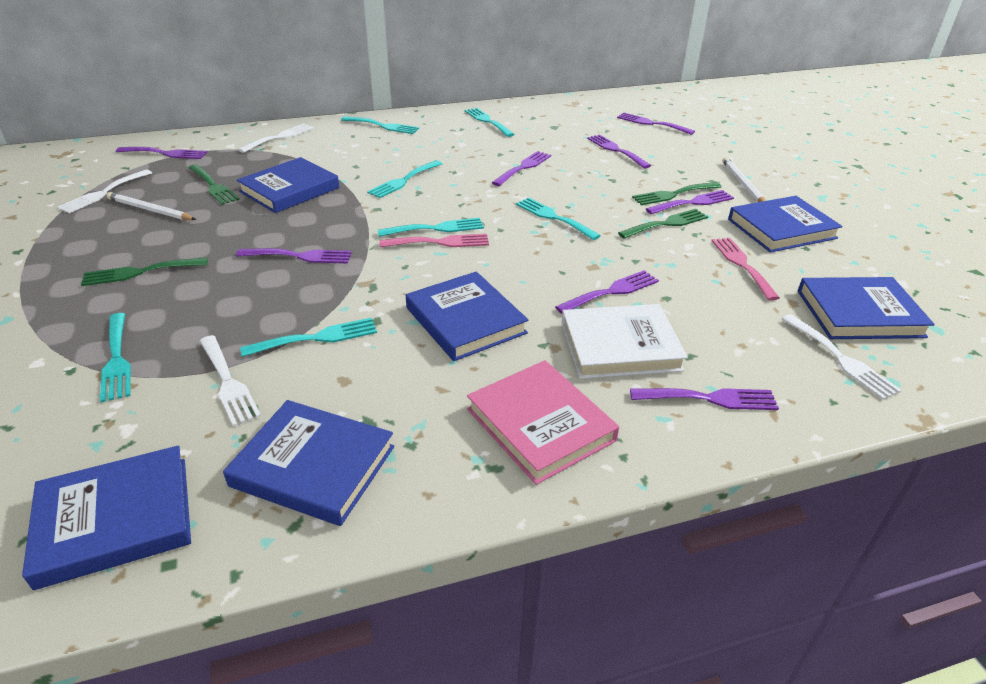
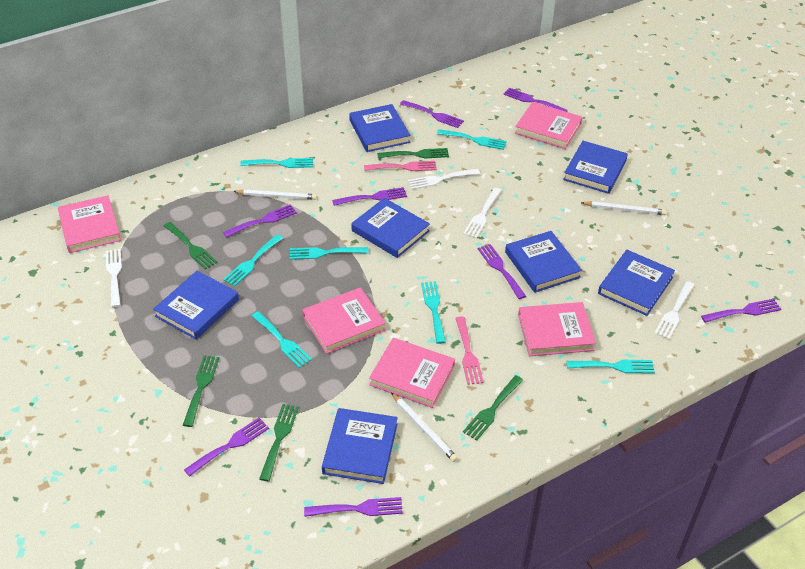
blue book: 6 -> 7
green fork: 4 -> 5
pink book: 1 -> 5
white book: 1 -> 0
white pencil: 2 -> 3

